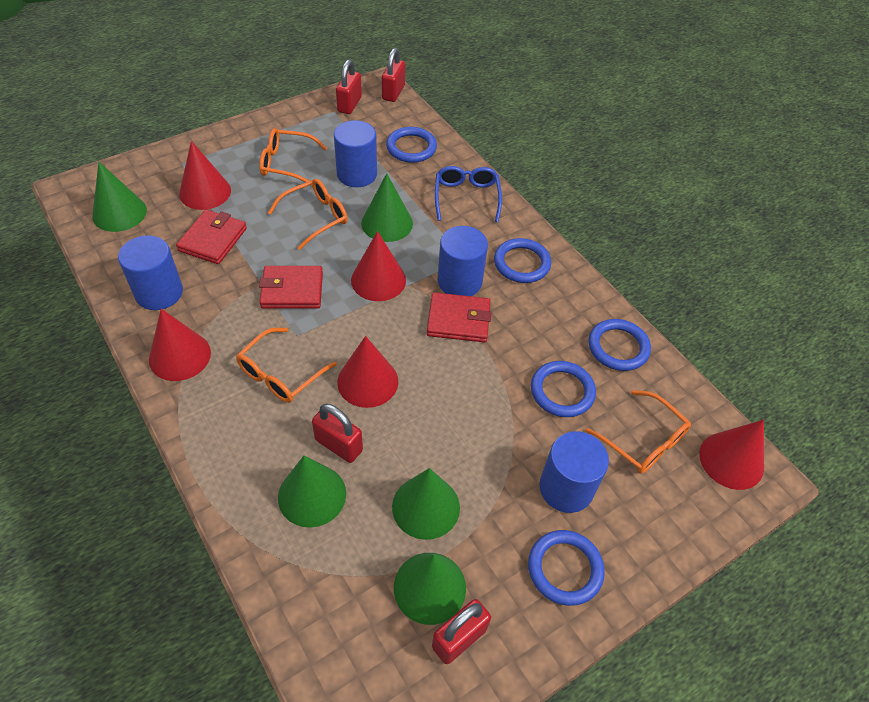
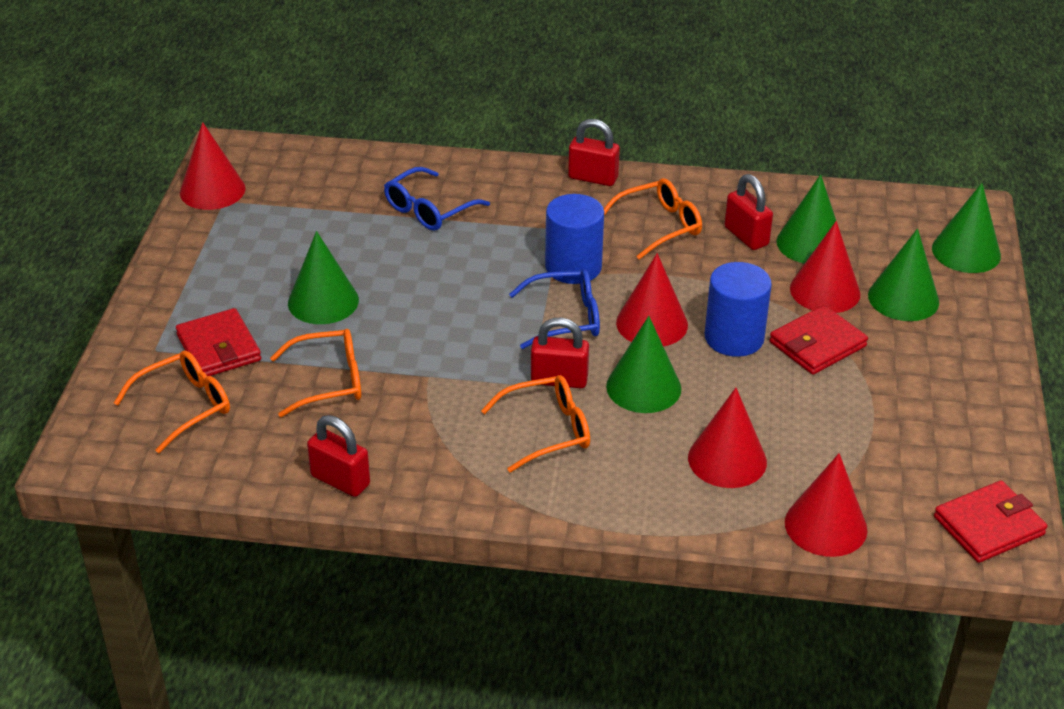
blue cylinder: 4 -> 2
blue glasses: 1 -> 2
blue ring: 5 -> 0

